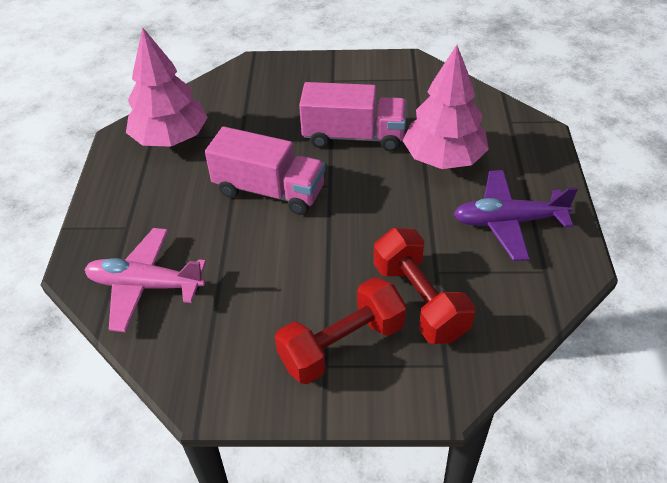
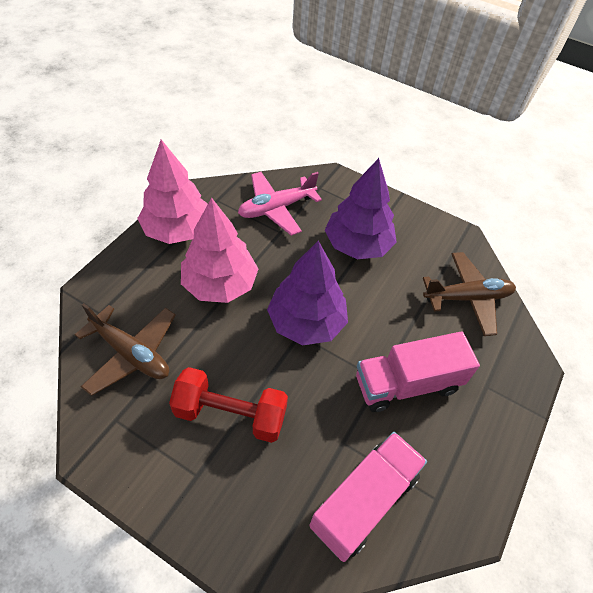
brown plane: 0 -> 2
purple plane: 1 -> 0
purple tree: 0 -> 2
red dumbbell: 2 -> 1

